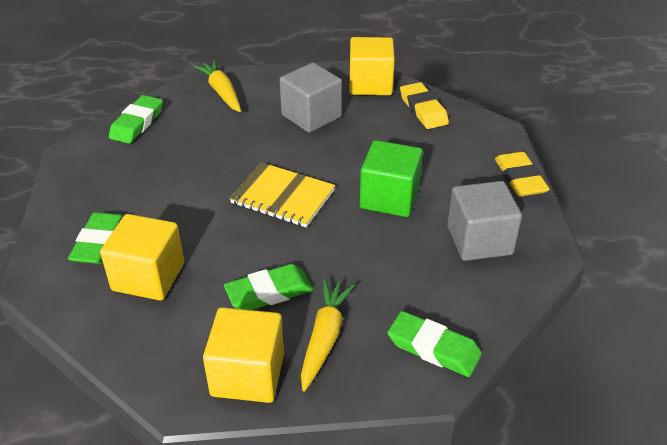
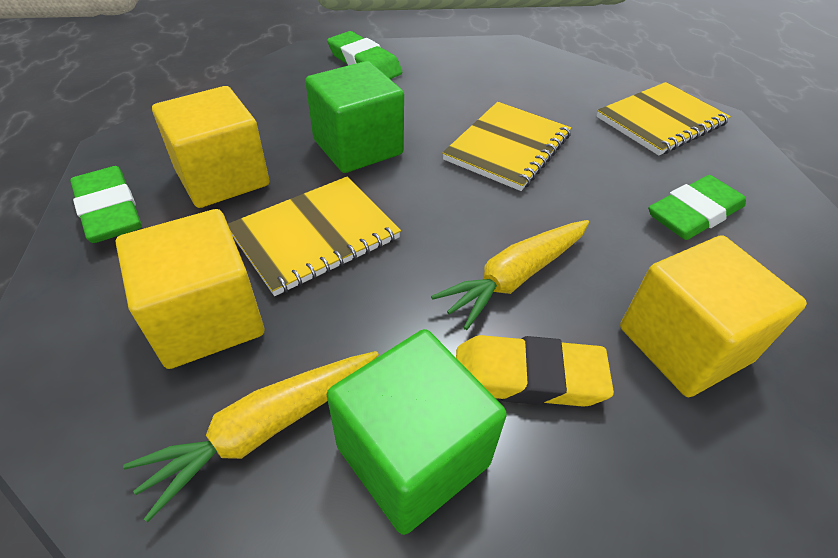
green cube: 1 -> 2
green eraser: 4 -> 3
grey cube: 2 -> 0
yellow eraser: 2 -> 1
yellow notebook: 1 -> 3

